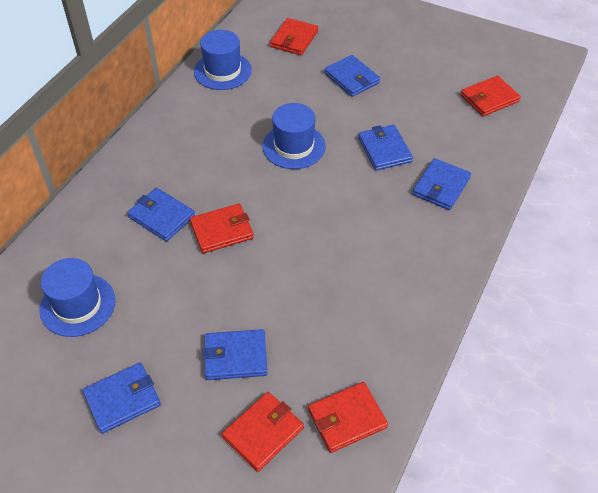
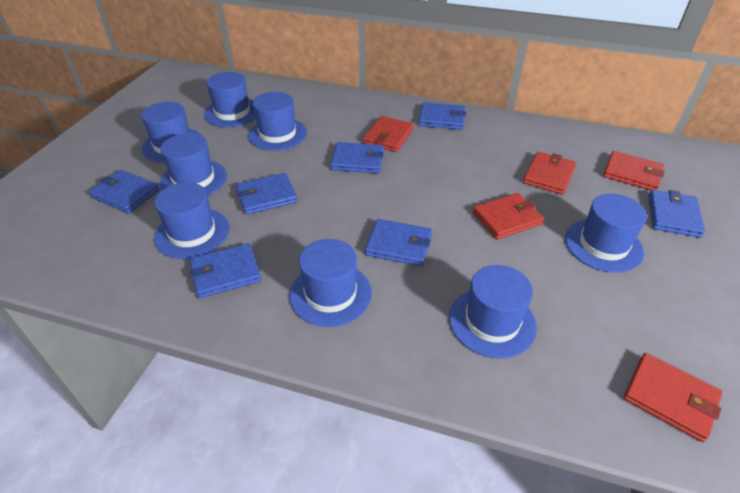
blue hat: 3 -> 8
blue wallet: 6 -> 7

